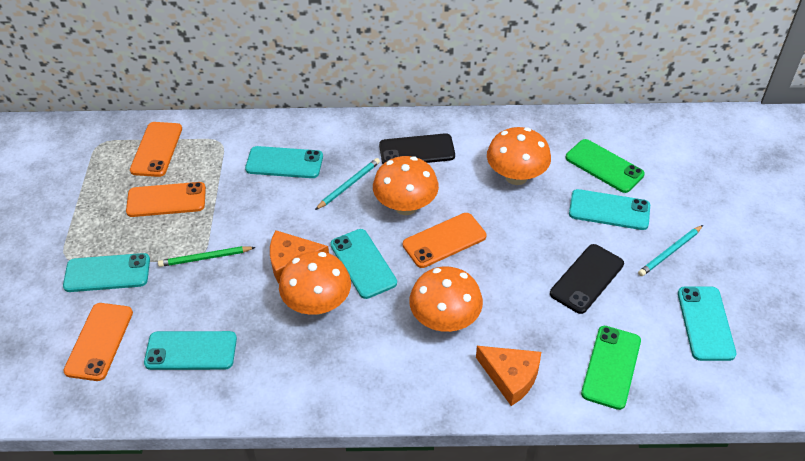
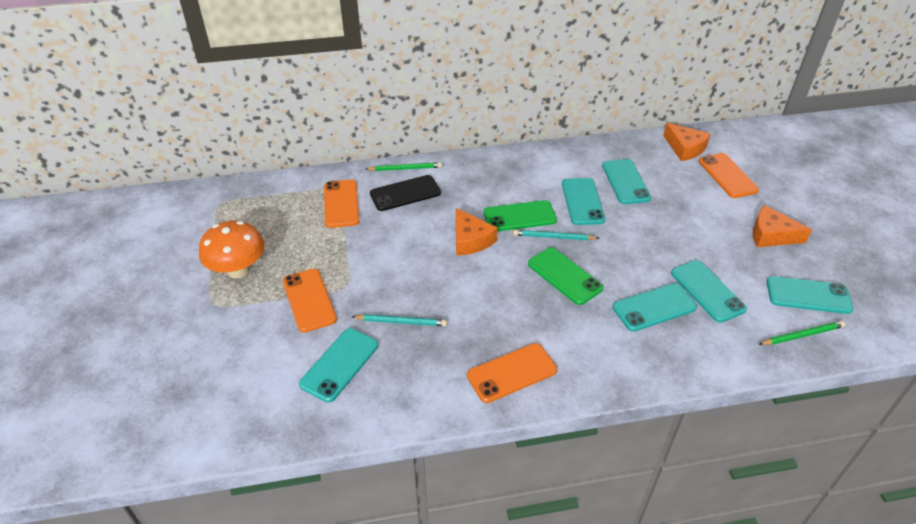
black phone: 2 -> 1
green pencil: 1 -> 2
orange cheese: 2 -> 3
orange mushroom: 4 -> 1

